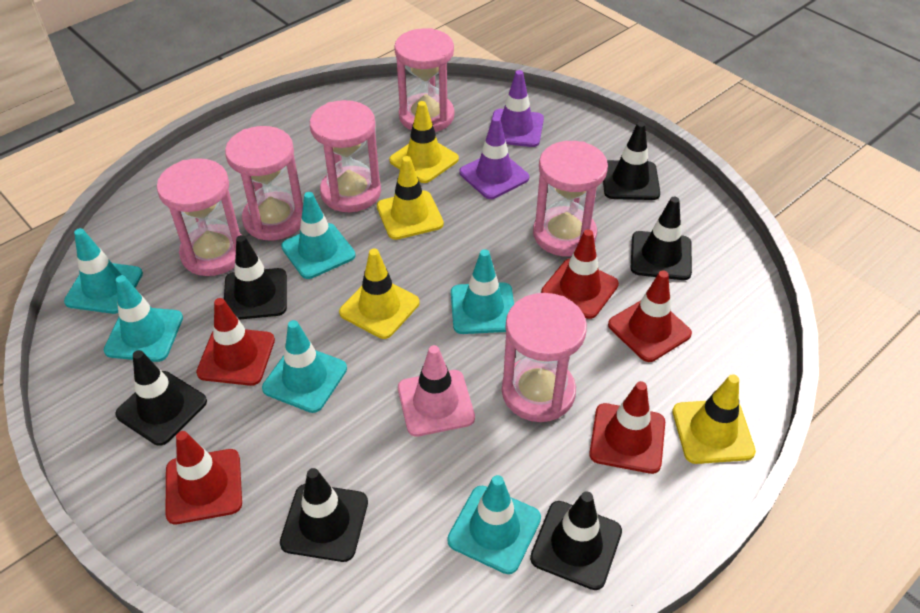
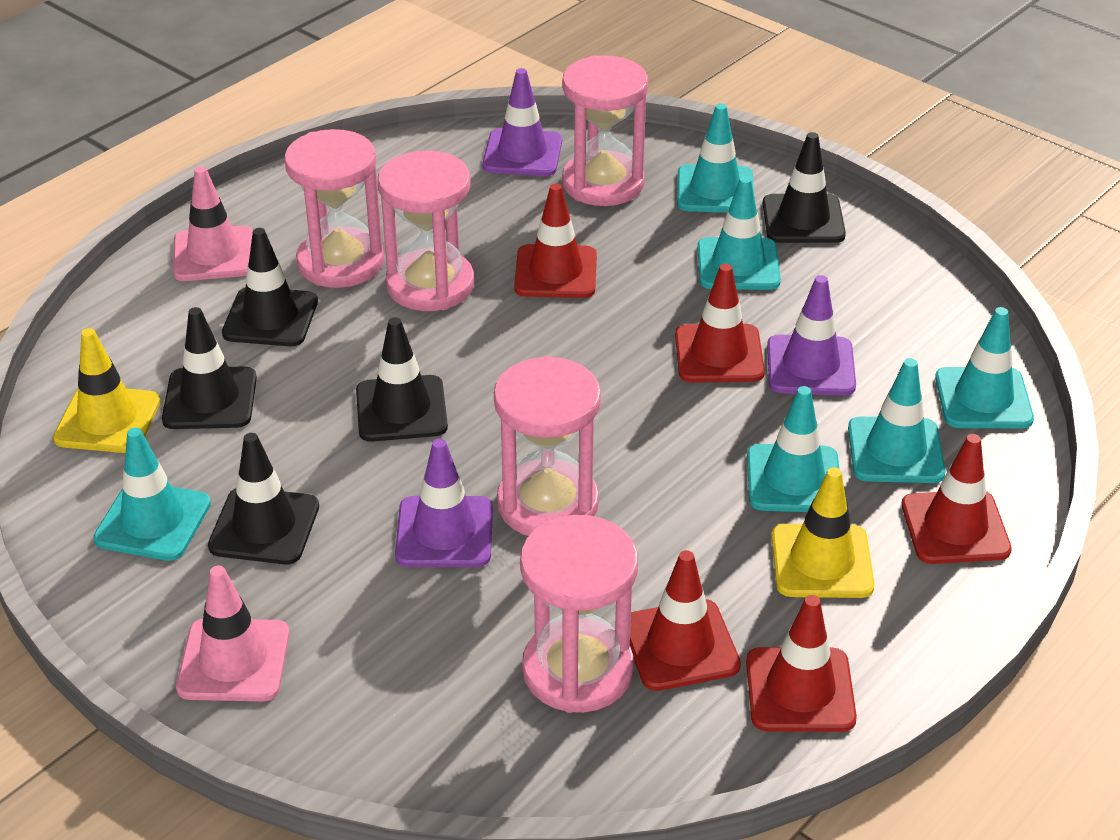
black traffic cone: 6 -> 5
pink hourglass: 6 -> 5
pink traffic cone: 1 -> 2
purple traffic cone: 2 -> 3
yellow traffic cone: 4 -> 2

